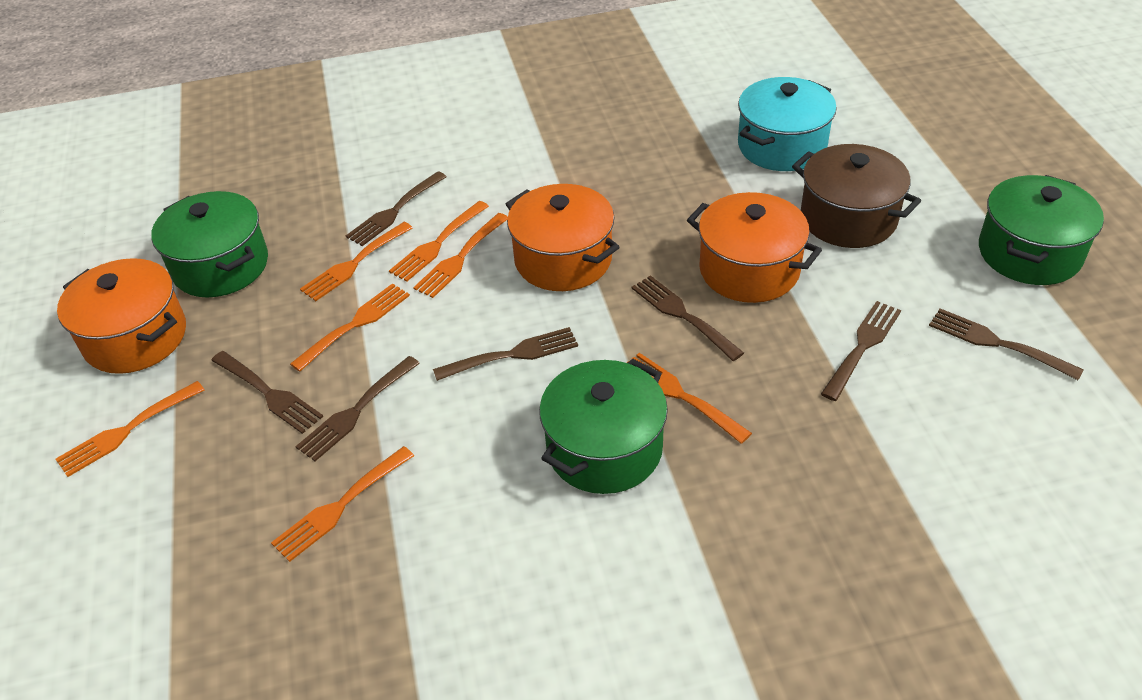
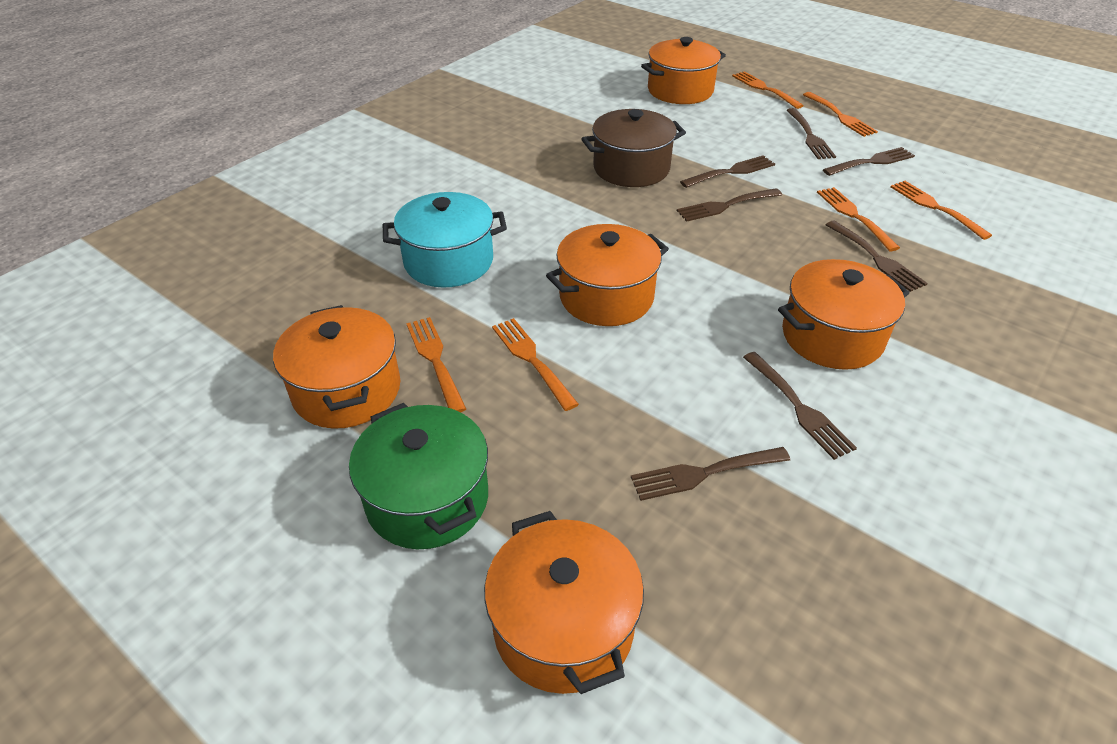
green pot: 3 -> 1
orange fork: 7 -> 6
orange pot: 3 -> 5

